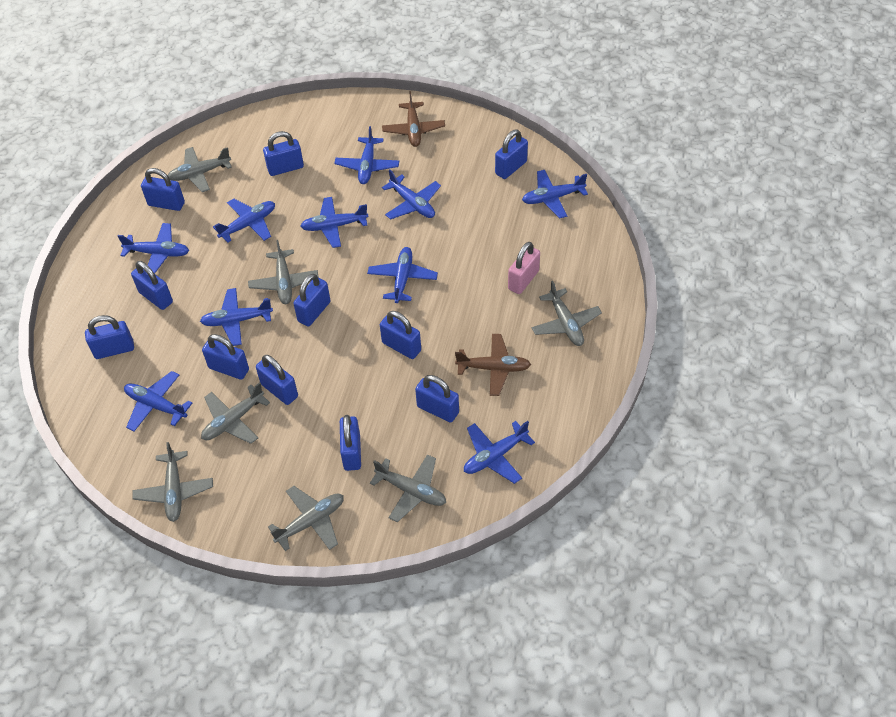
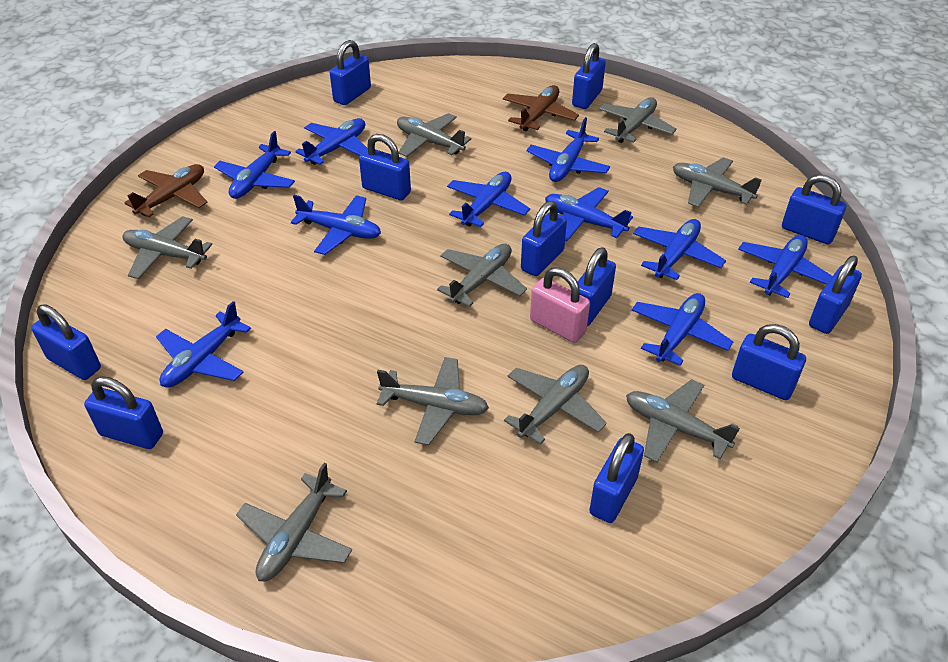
grey plane: 7 -> 9

